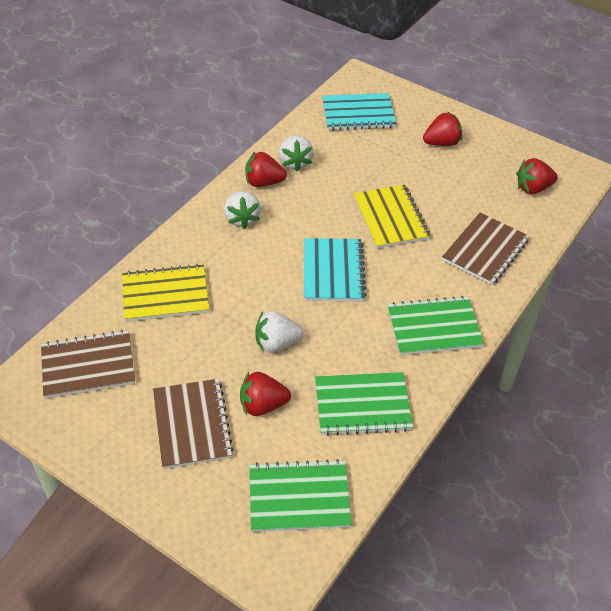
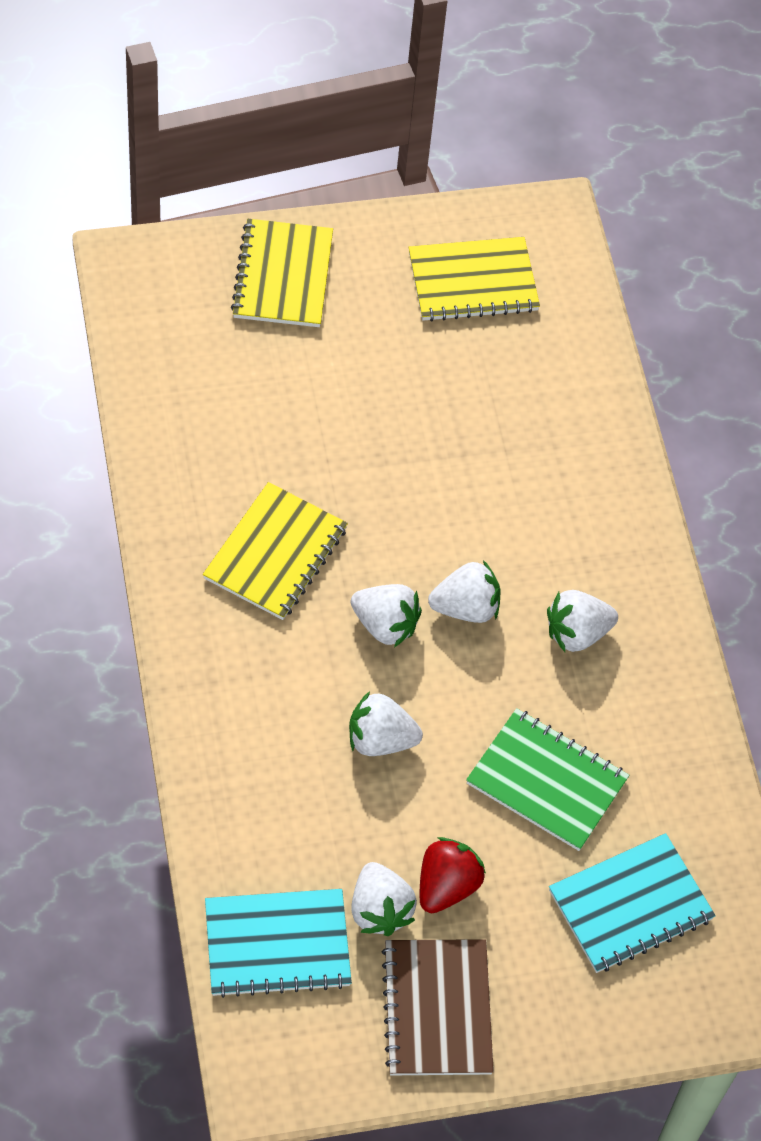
brown notebook: 3 -> 1
green notebook: 3 -> 1
red strawberry: 4 -> 1
white strawberry: 3 -> 5
yellow notebook: 2 -> 3

